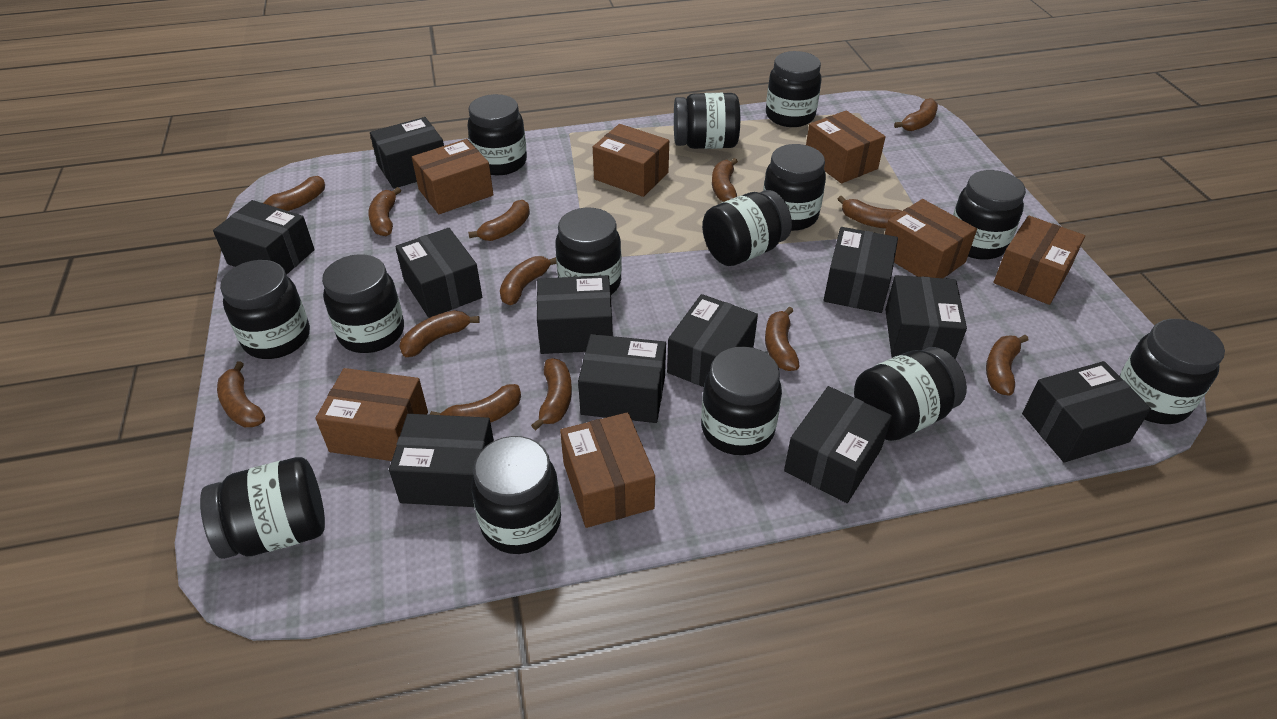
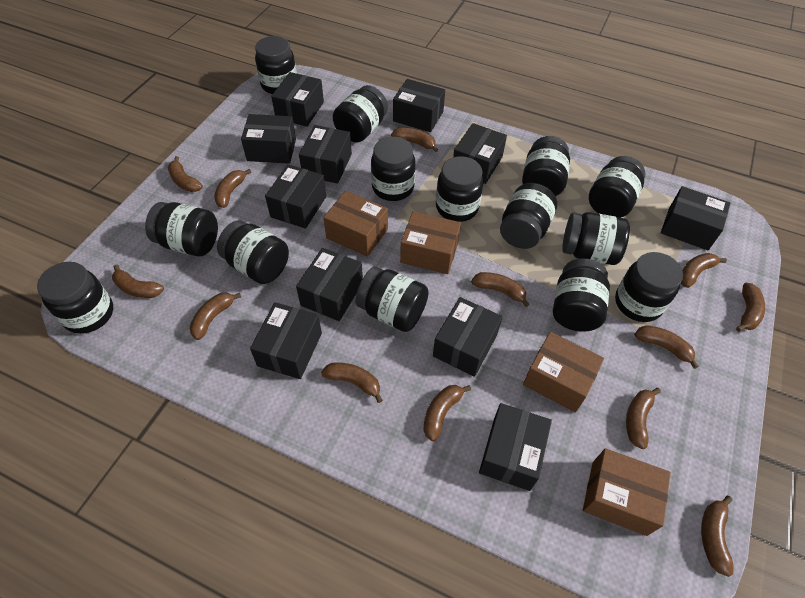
brown box: 7 -> 4

